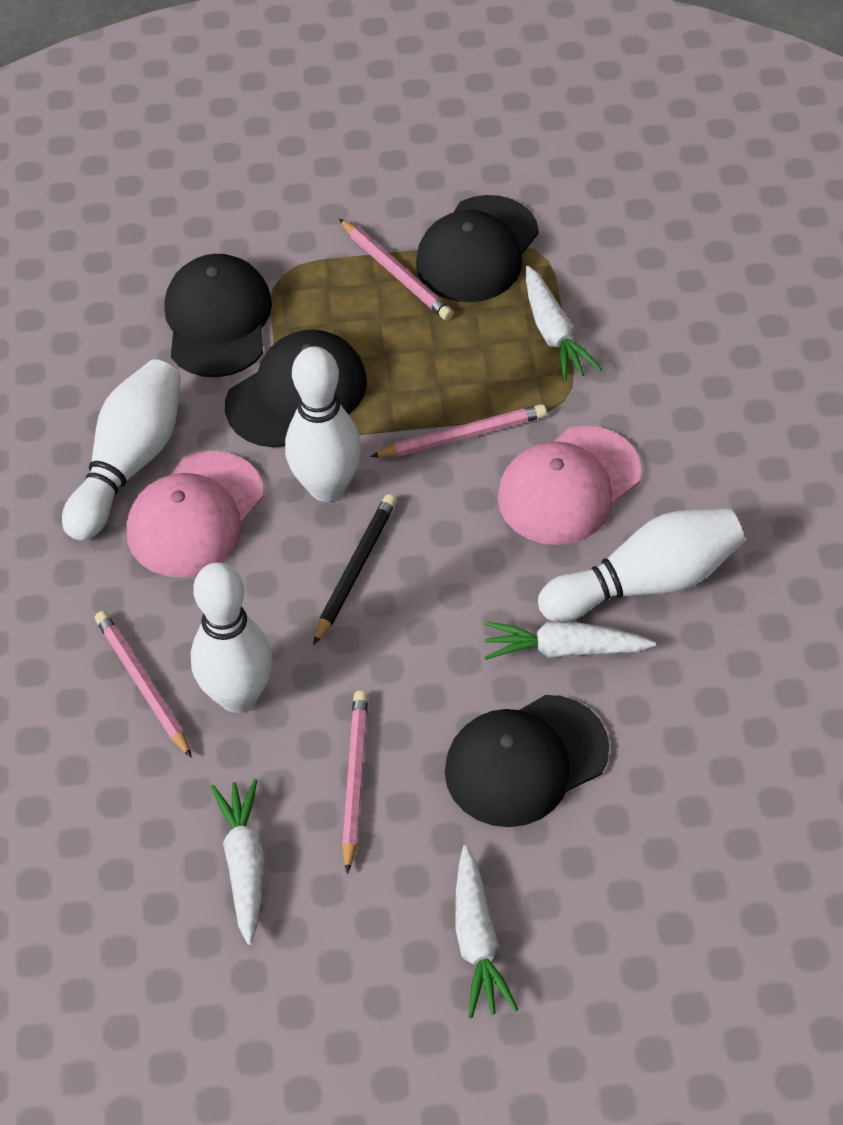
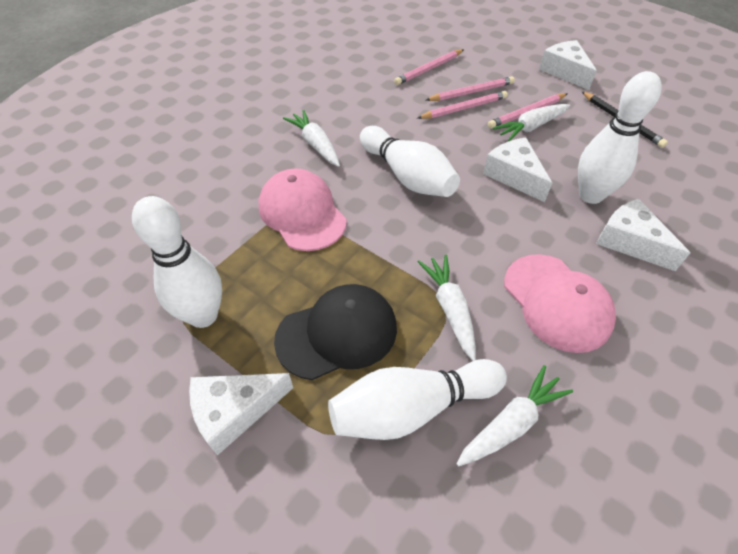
black cap: 4 -> 1
white cheese: 0 -> 4

